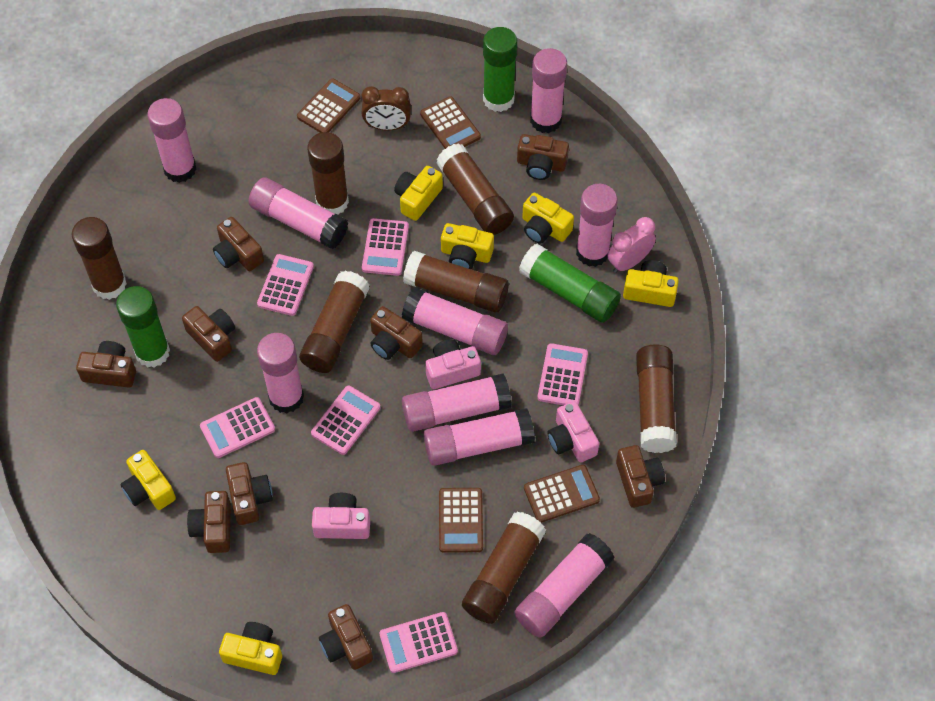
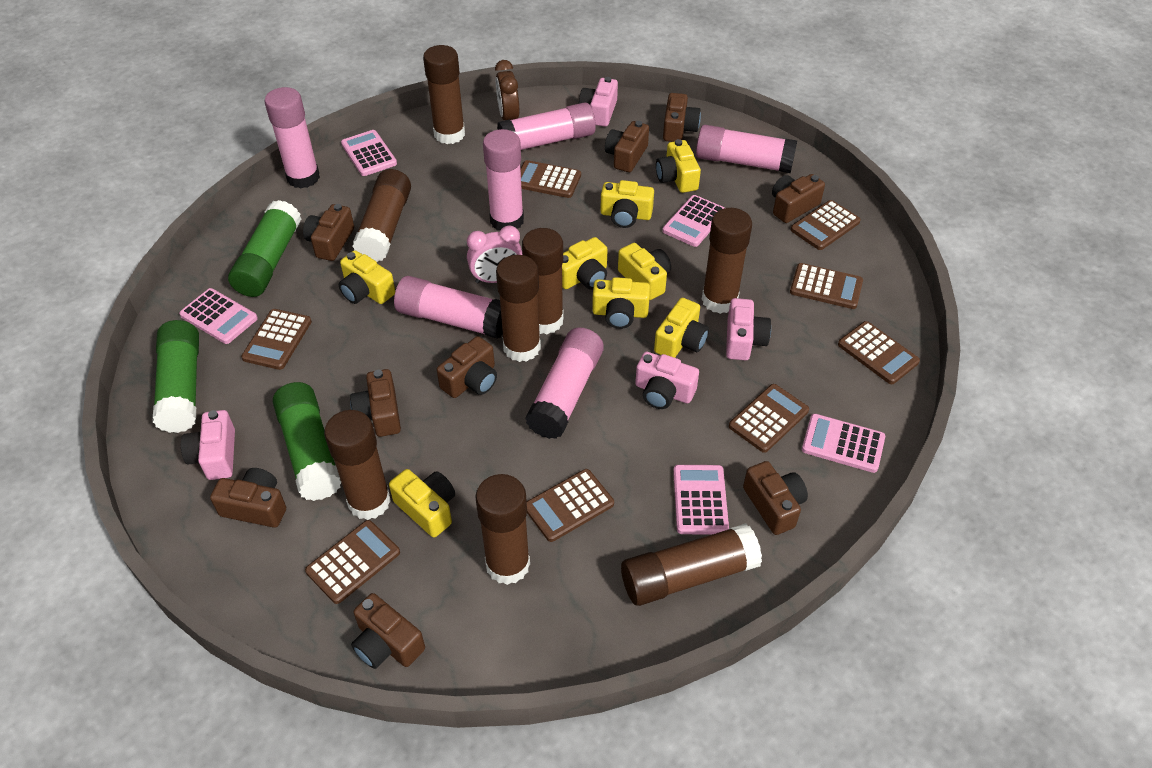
brown calculator: 4 -> 8
brown glue stick: 7 -> 8
pink calculator: 6 -> 5
pink camera: 3 -> 4
pink glue stick: 9 -> 6
yellow camera: 6 -> 8

